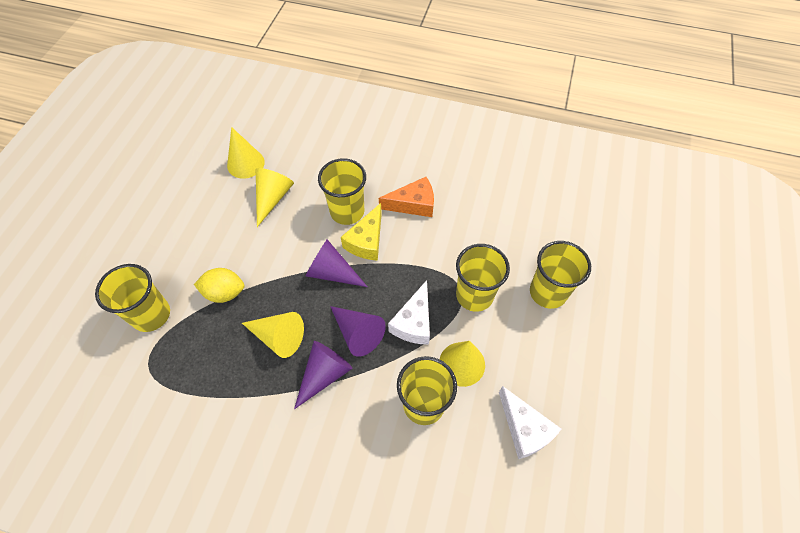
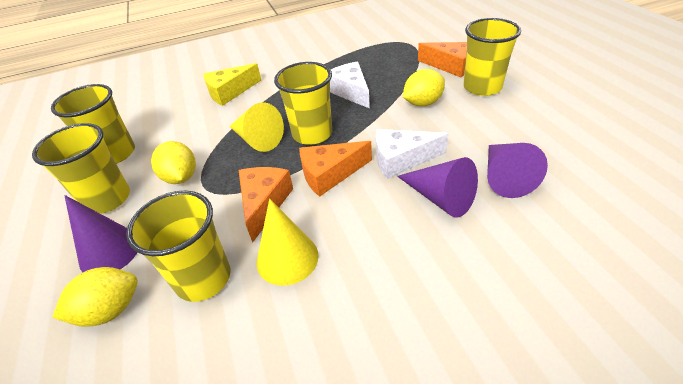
orange cheese: 1 -> 3
yellow cone: 4 -> 2
yellow lemon: 1 -> 3

